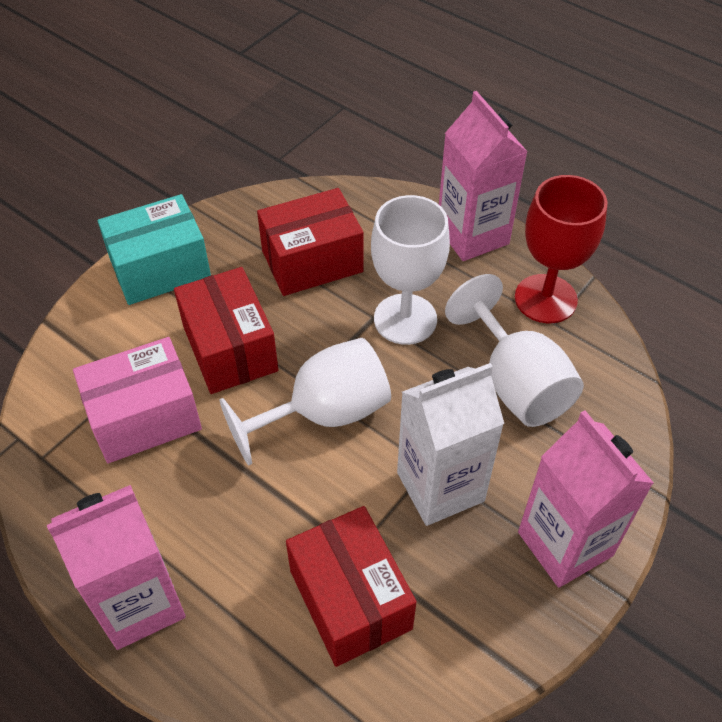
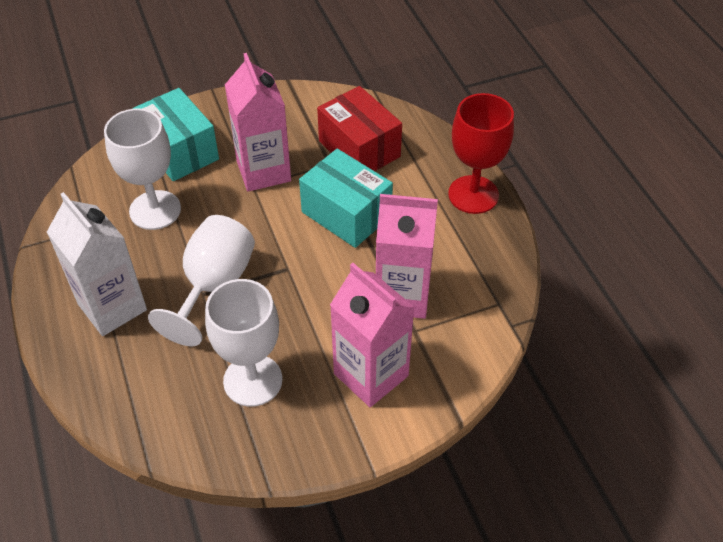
pink box: 1 -> 0
red box: 3 -> 1
turquoise box: 1 -> 2

